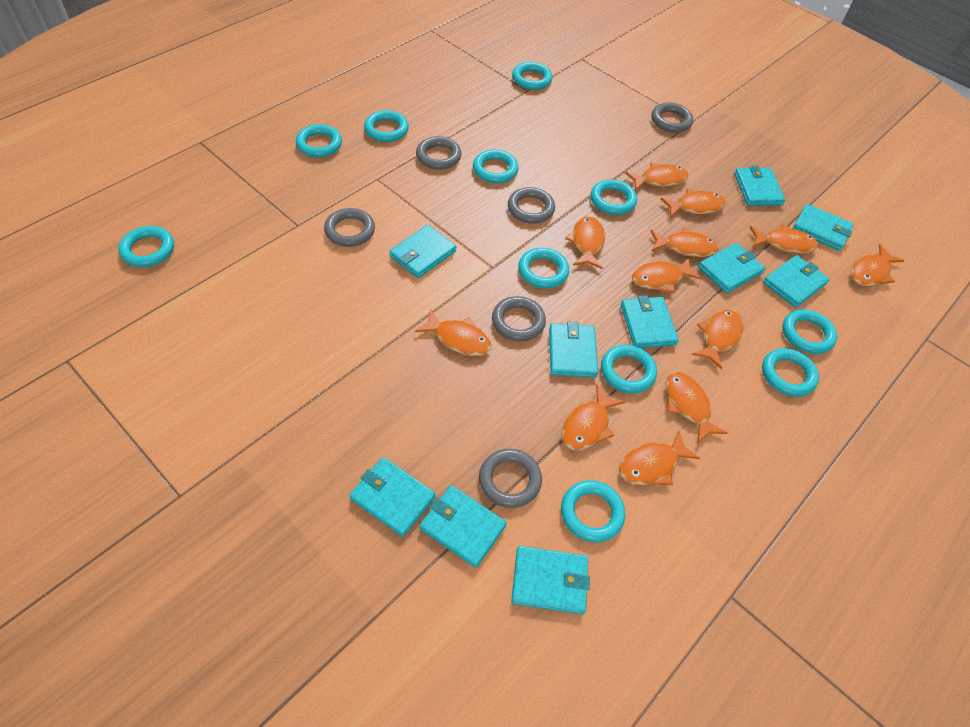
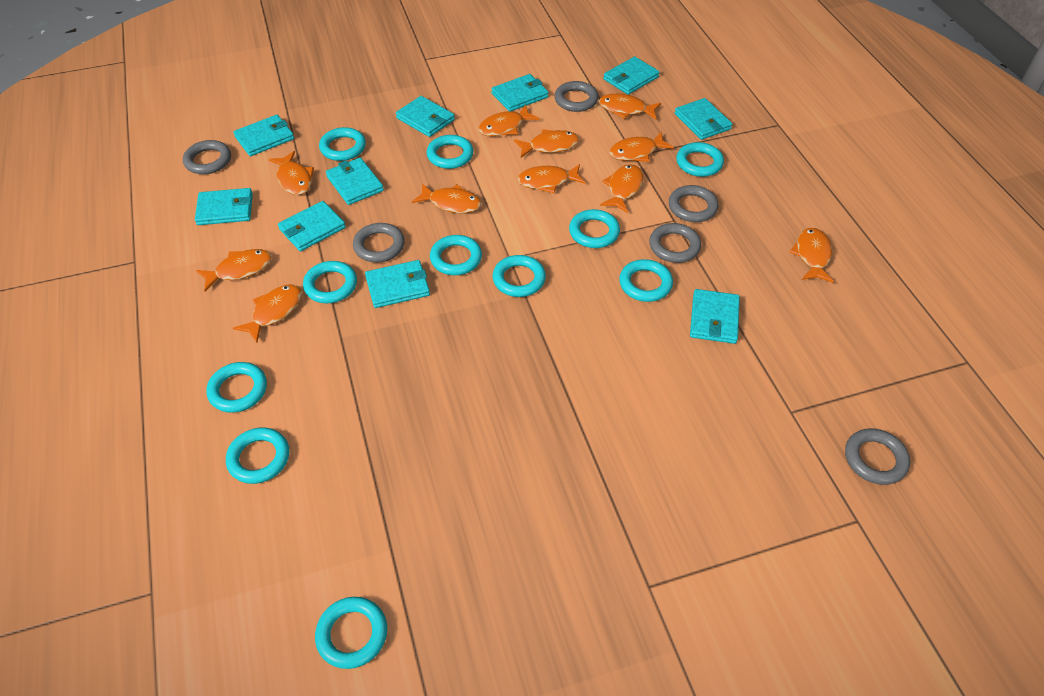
orange fish: 12 -> 11

